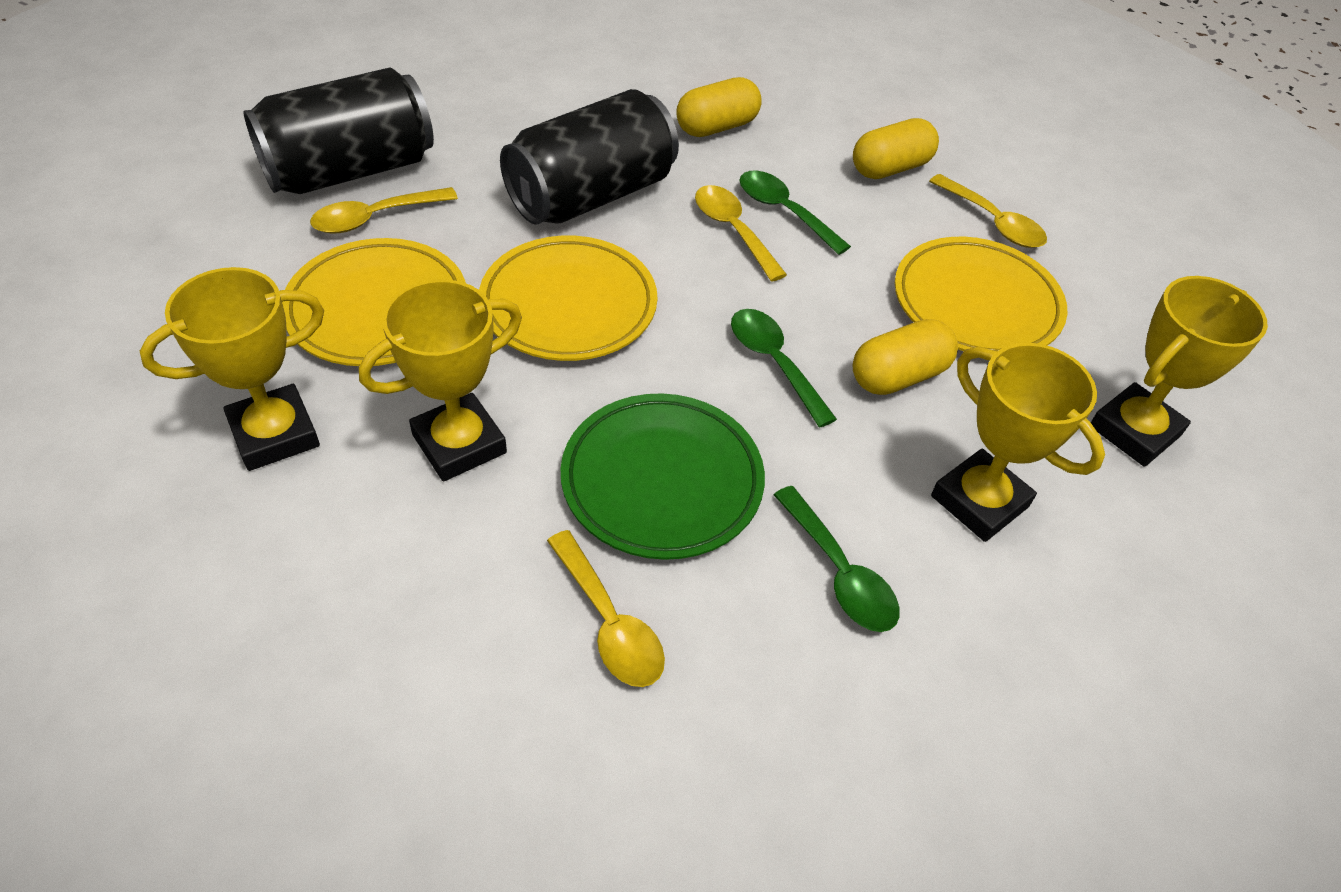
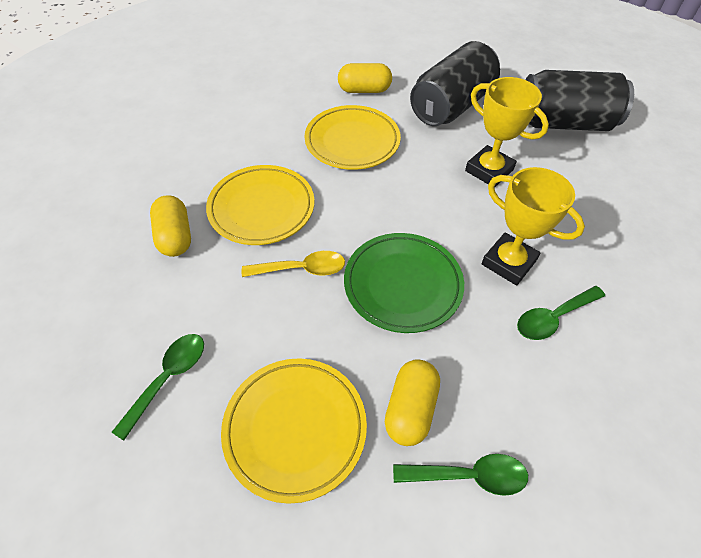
yellow spoon: 4 -> 1
yellow trophy: 4 -> 2

